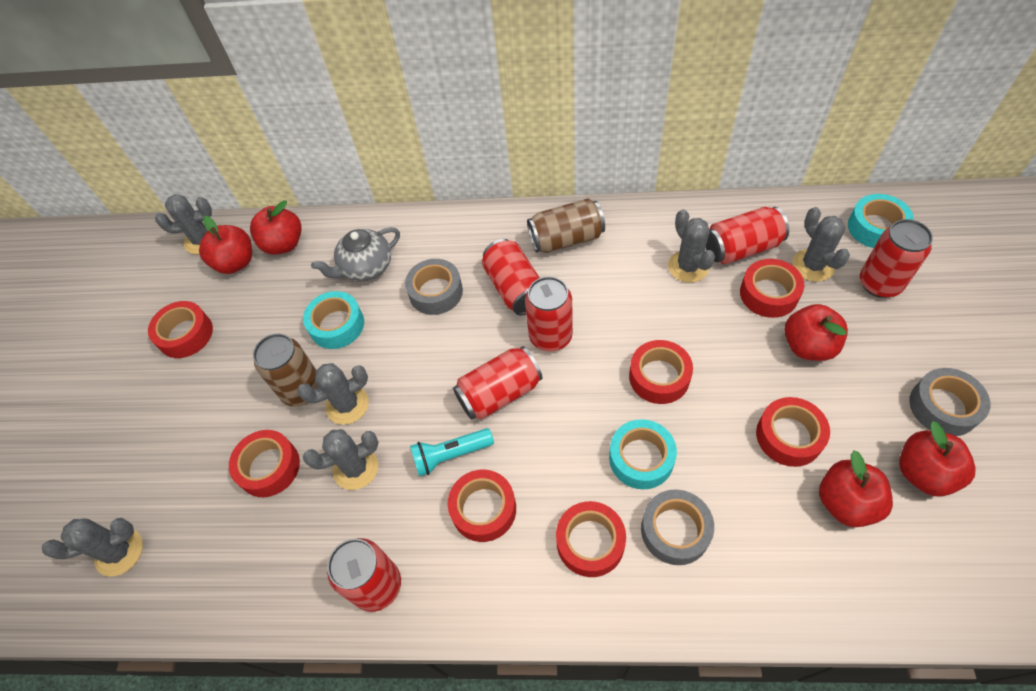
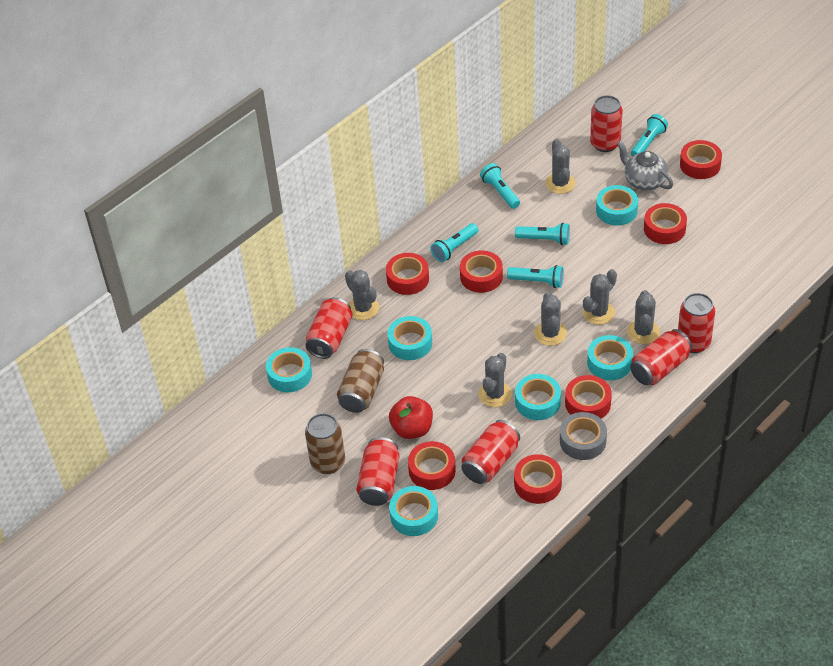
grey tape: 3 -> 1
red apple: 5 -> 1
turquoise flashlight: 1 -> 5
turquoise tape: 3 -> 6

